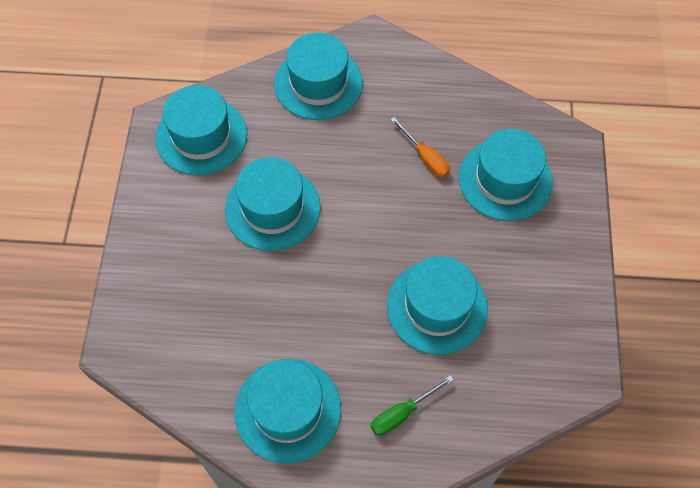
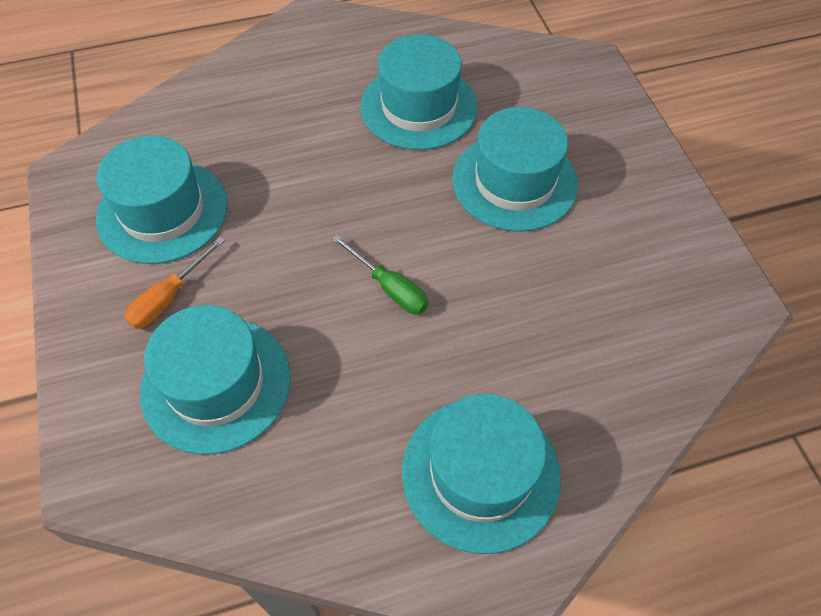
turquoise hat: 6 -> 5

